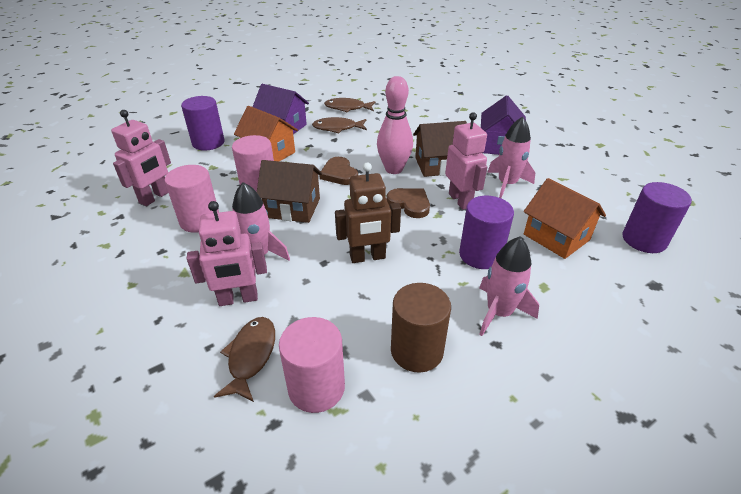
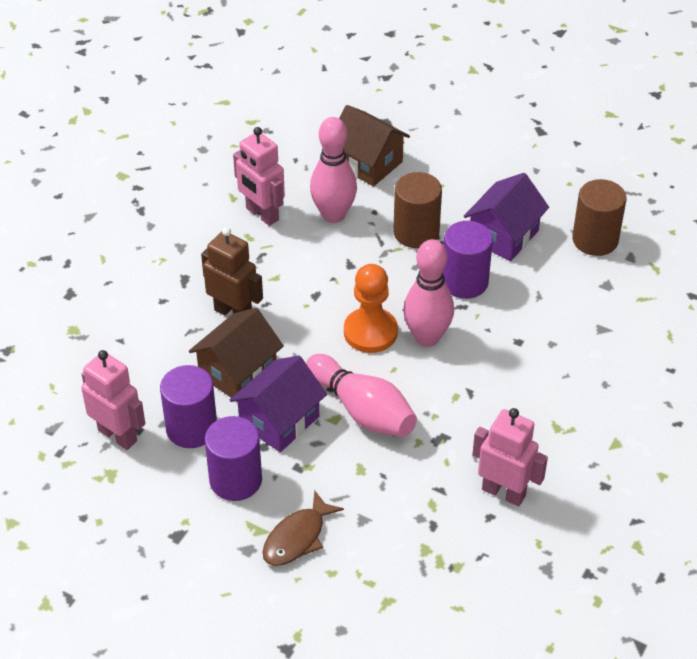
brown cylinder: 1 -> 2
brown fish: 3 -> 1
brown heart: 2 -> 0
orange house: 2 -> 0
orange pawn: 0 -> 1
pink bowling pin: 1 -> 3
pink cylinder: 3 -> 0
pink rocket: 3 -> 0

